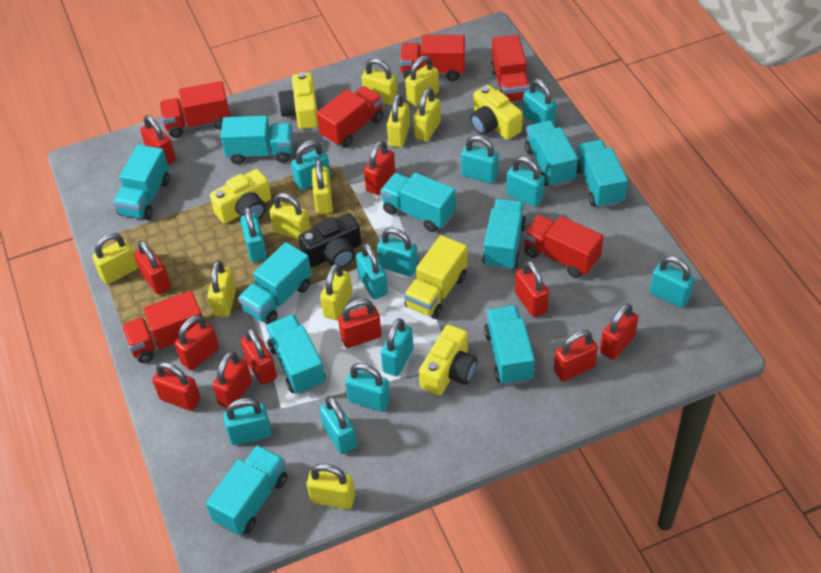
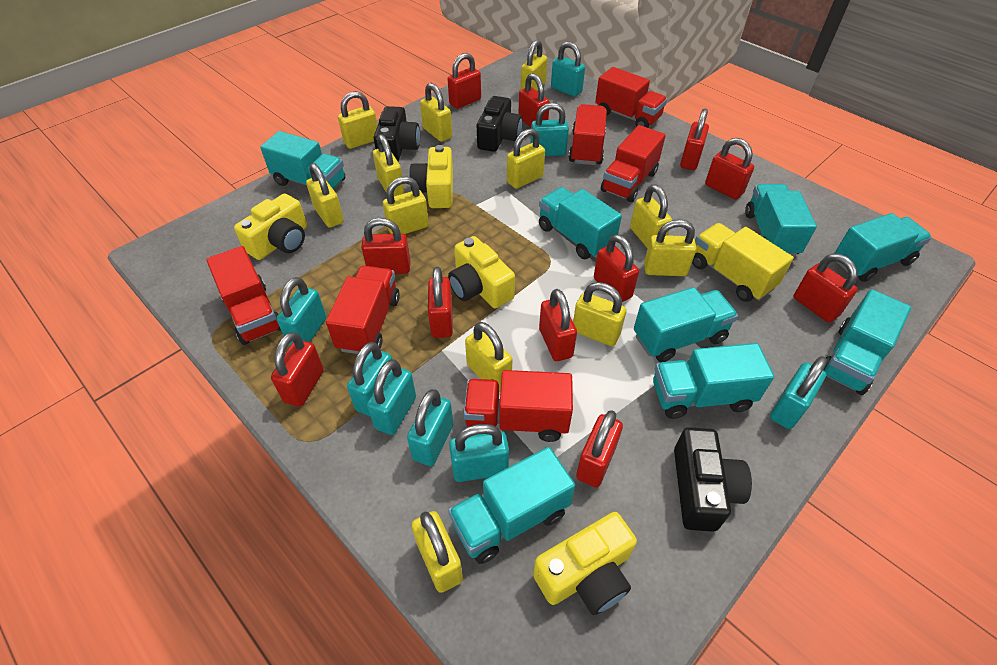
black camera: 1 -> 3
turquoise padlock: 12 -> 8
turquoise truck: 10 -> 8
yellow padlock: 10 -> 12

